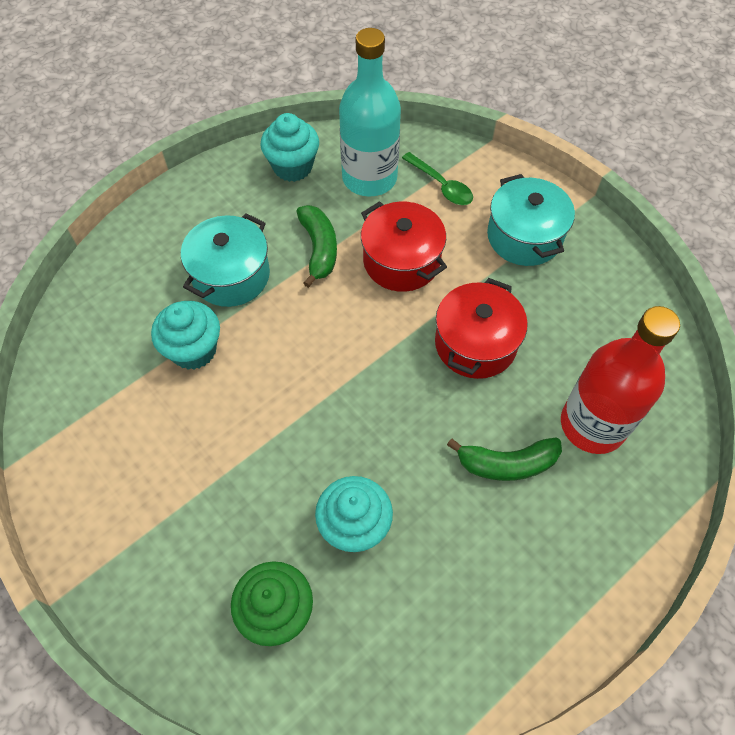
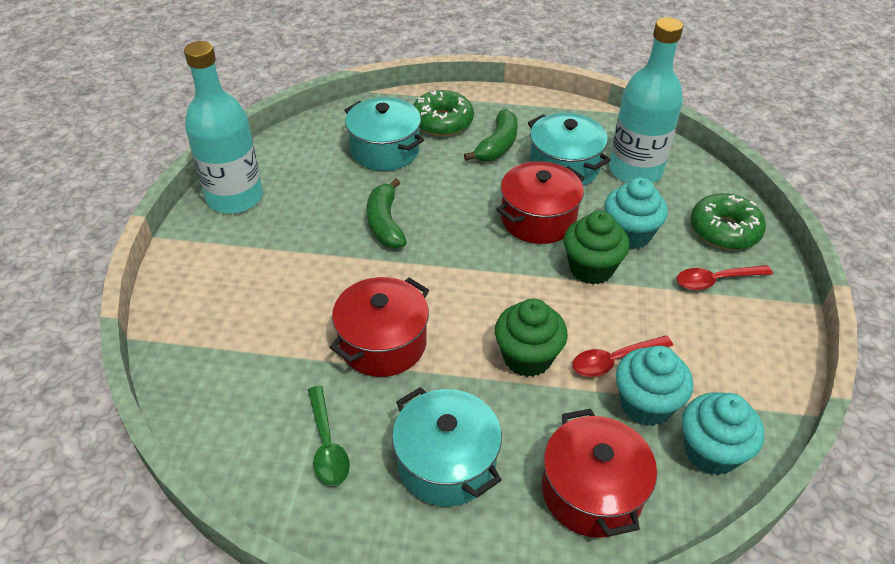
green cupcake: 1 -> 2
green donut: 0 -> 2
red bottle: 1 -> 0
red pot: 2 -> 3
red spoon: 0 -> 2
turquoise bottle: 1 -> 2
turquoise pot: 2 -> 3

